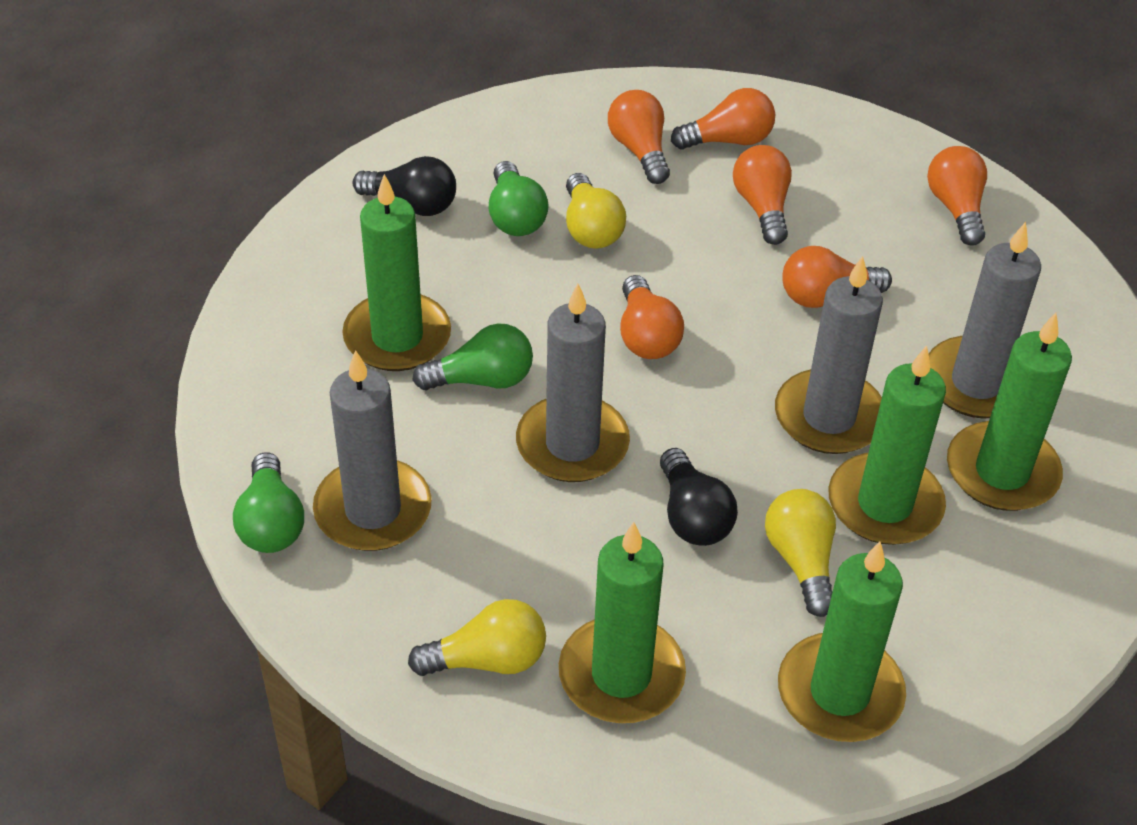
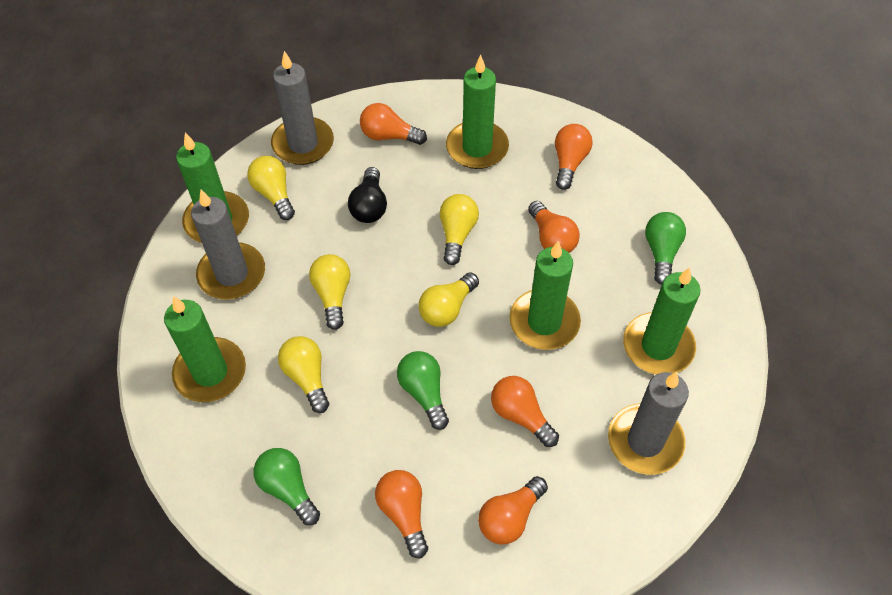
black light bulb: 2 -> 1
grey candle: 4 -> 3
yellow light bulb: 3 -> 5

